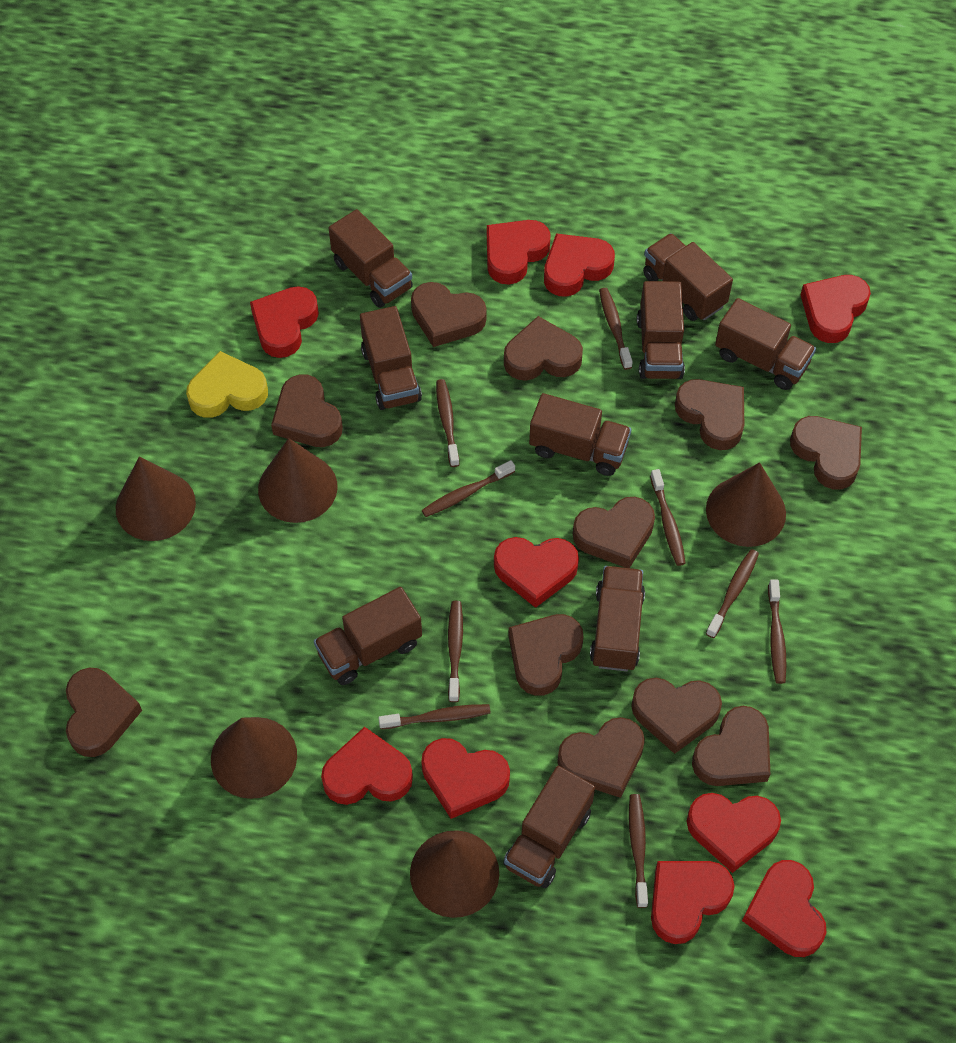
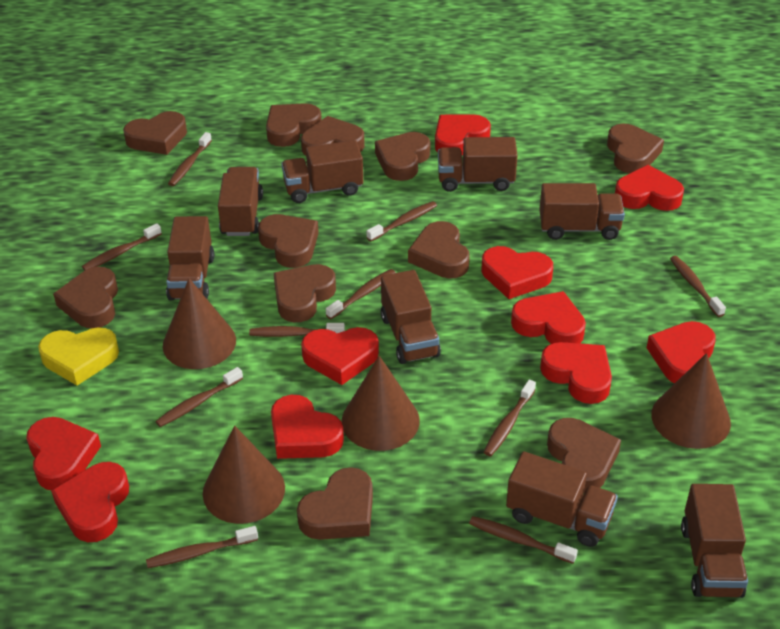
brown cone: 5 -> 4
brown toothbrush: 9 -> 10
brown truck: 9 -> 8

